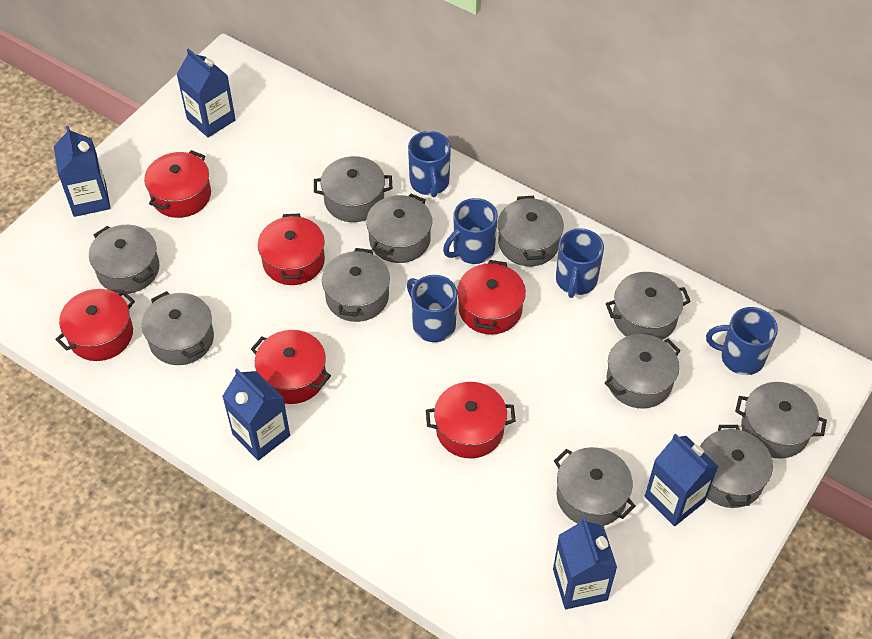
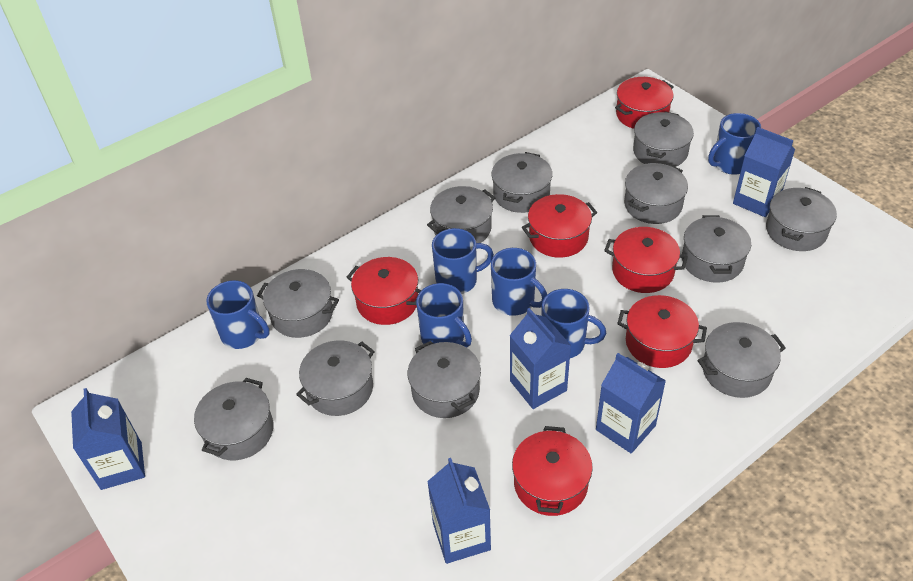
blue mug: 5 -> 6

